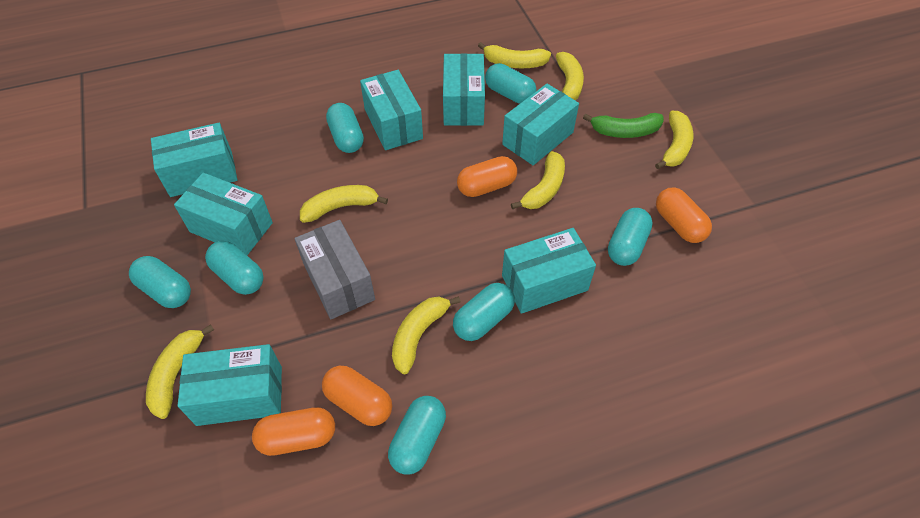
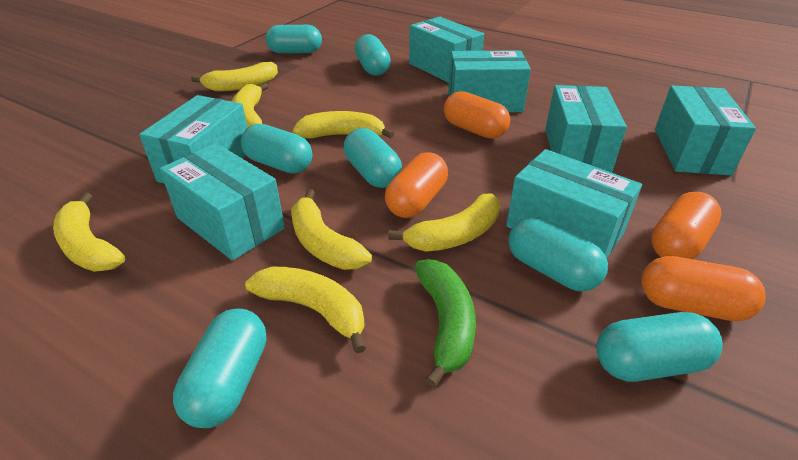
grey box: 1 -> 0

